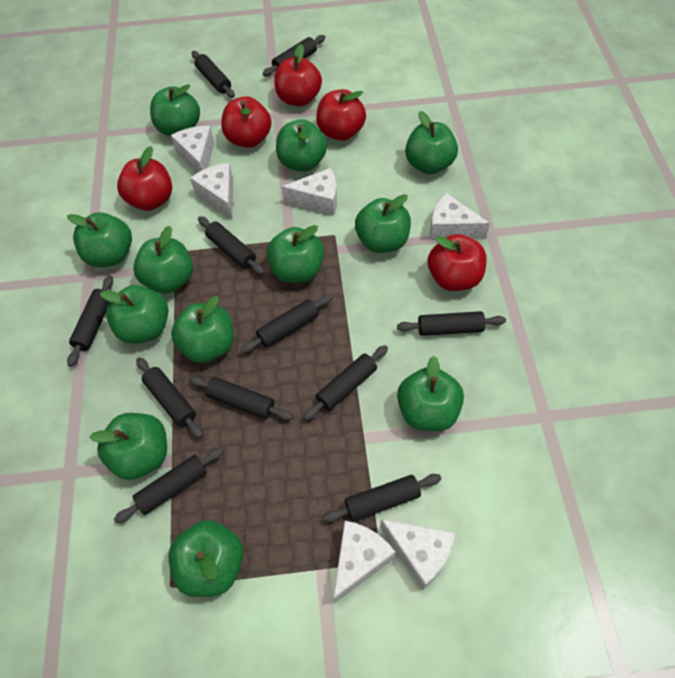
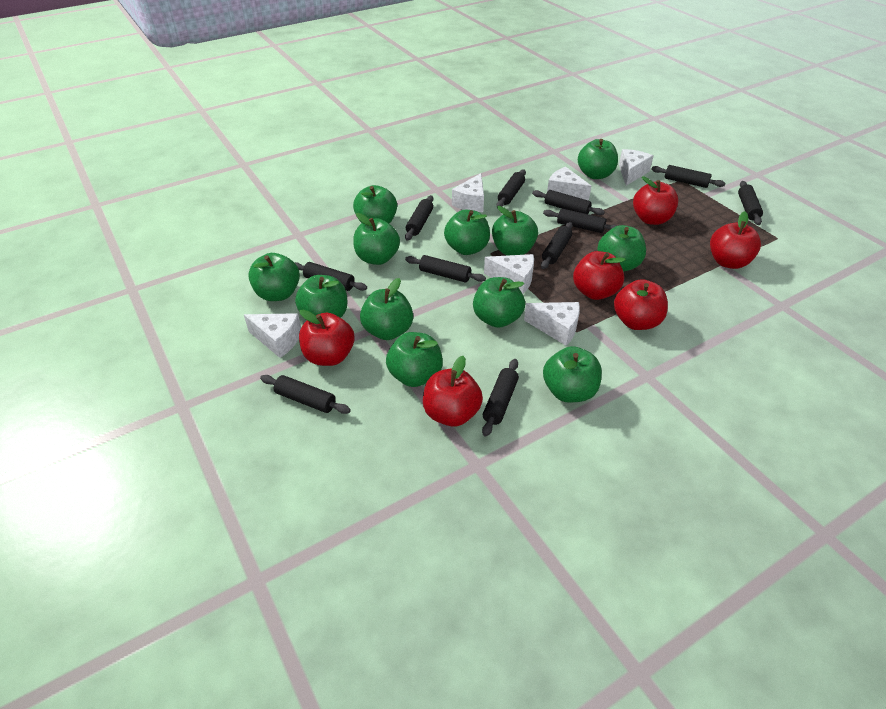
red apple: 5 -> 6

